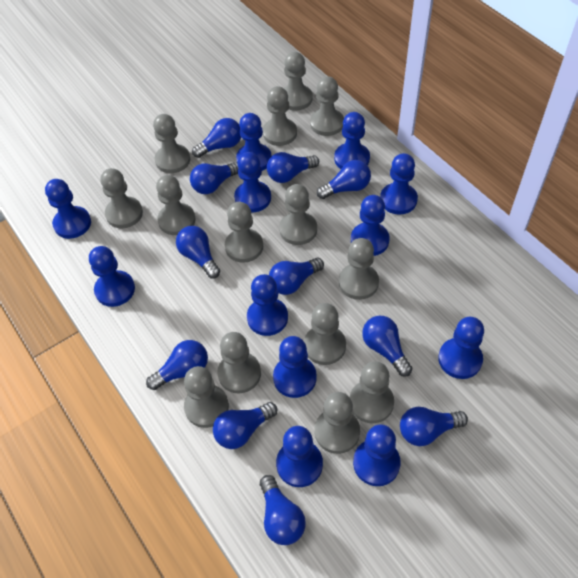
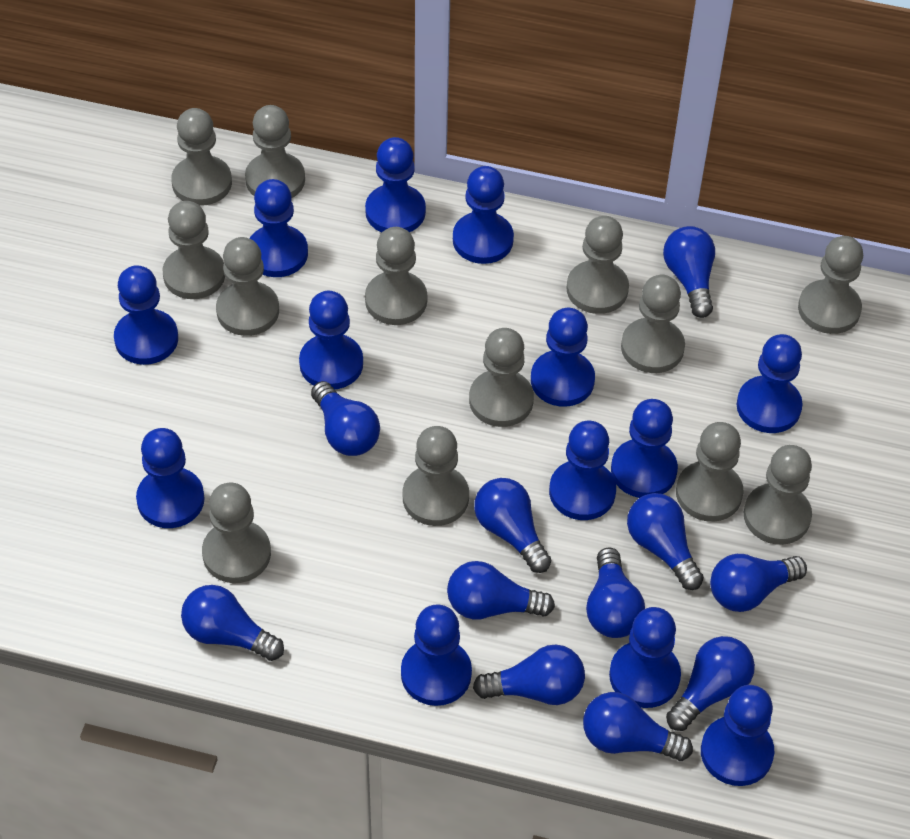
blue pawn: 12 -> 13
grey pawn: 14 -> 13

